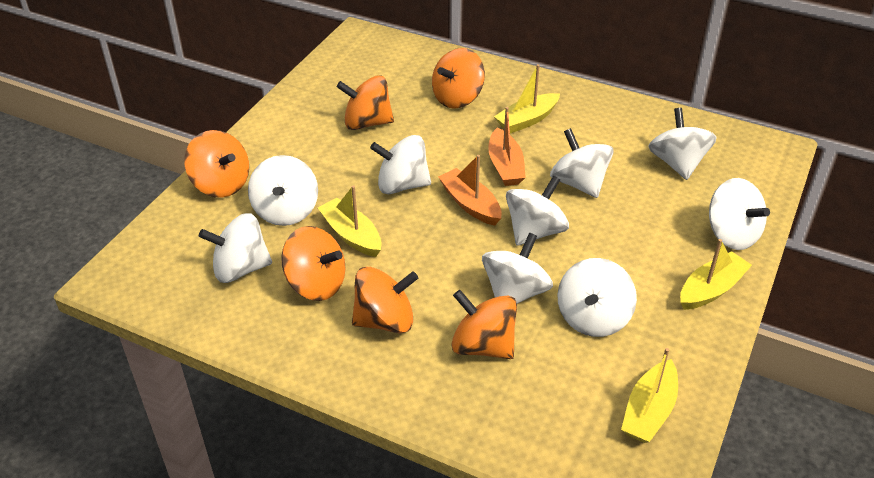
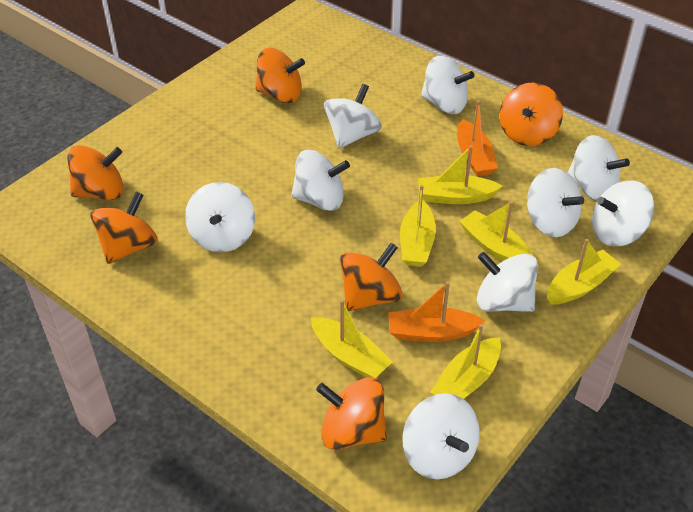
yellow boat: 4 -> 6

